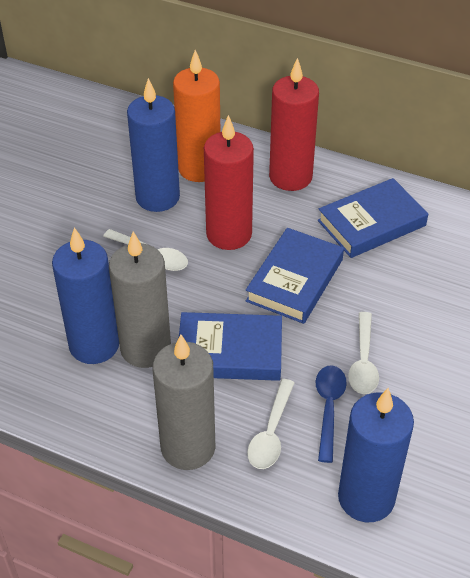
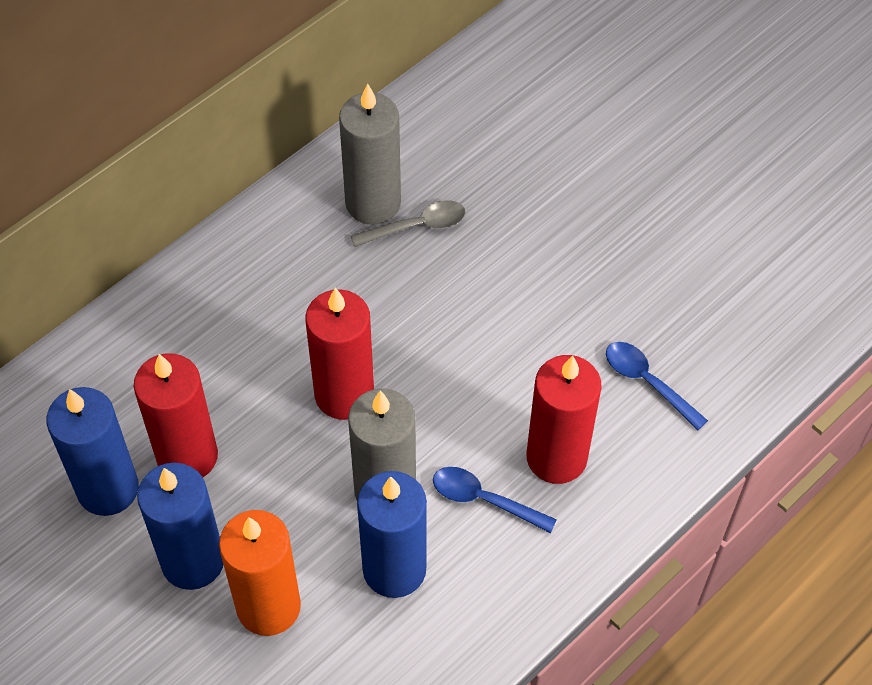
blue book: 3 -> 0
blue spoon: 1 -> 2
grey spoon: 0 -> 1
red candle: 2 -> 3
white spoon: 3 -> 0

